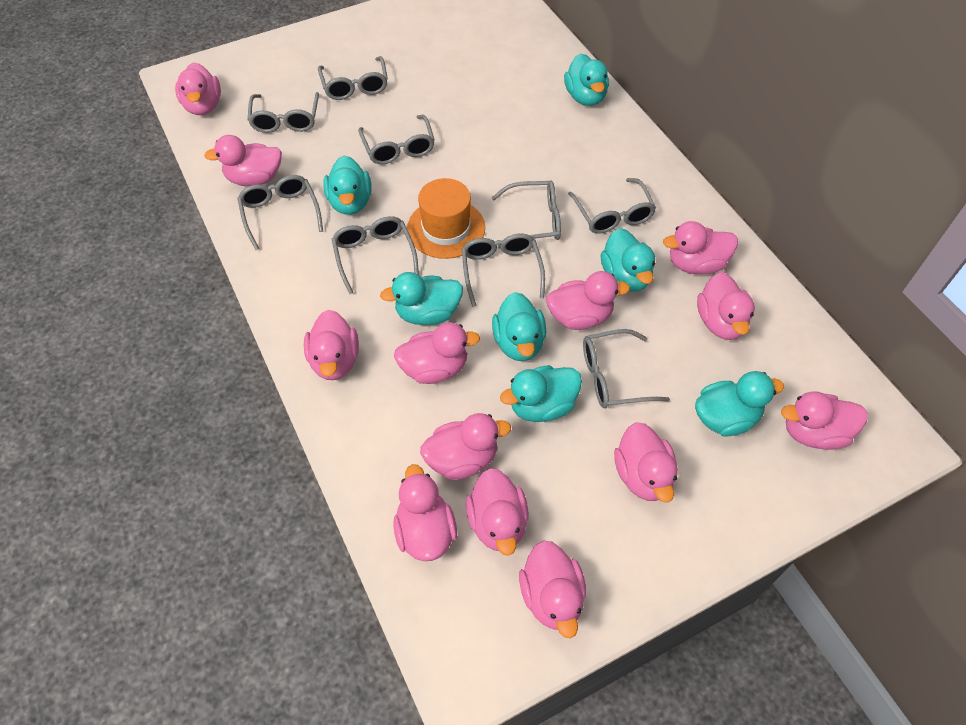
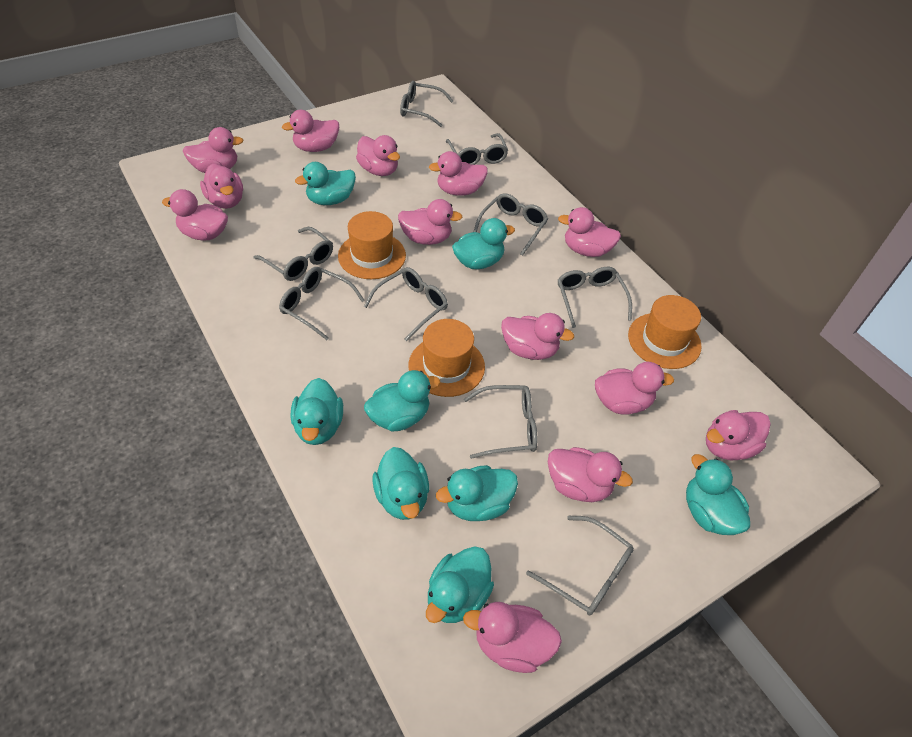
orange hat: 1 -> 3
turquoise duck: 7 -> 8

